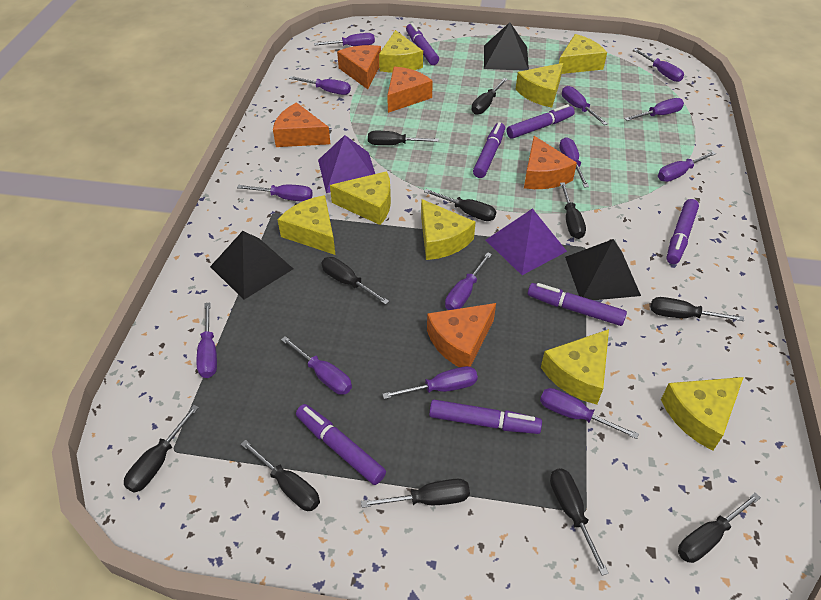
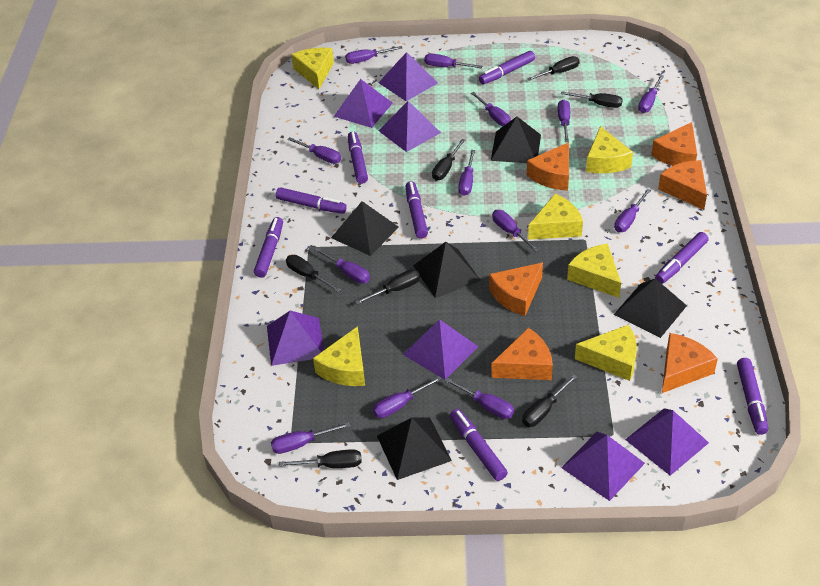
black pyramid: 3 -> 5
black screwdriver: 11 -> 7
orange cheese: 5 -> 6
purple marker: 7 -> 8
purple pyramid: 2 -> 7
yellow cheese: 8 -> 6

